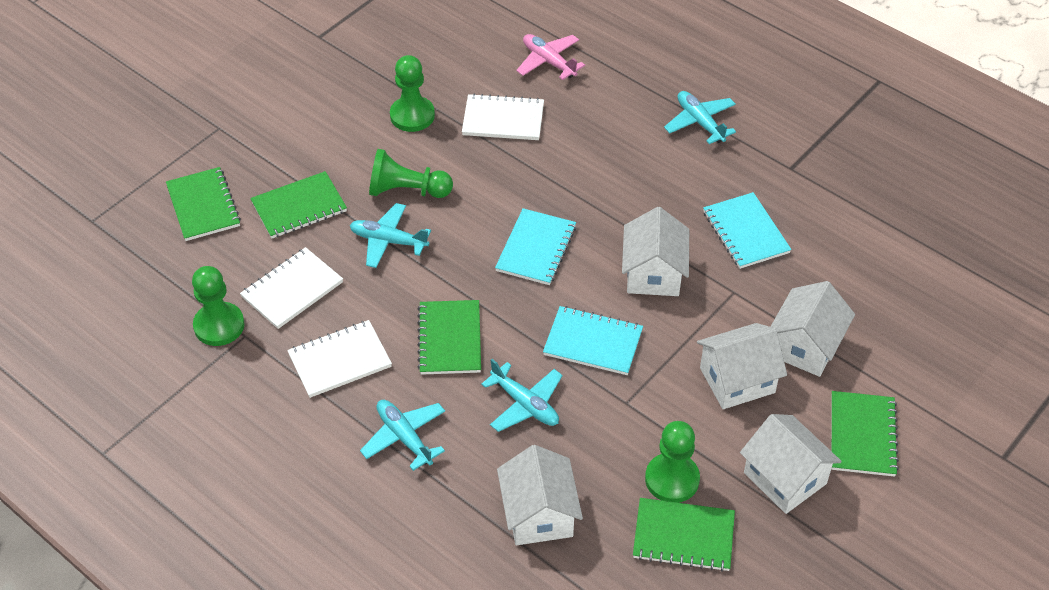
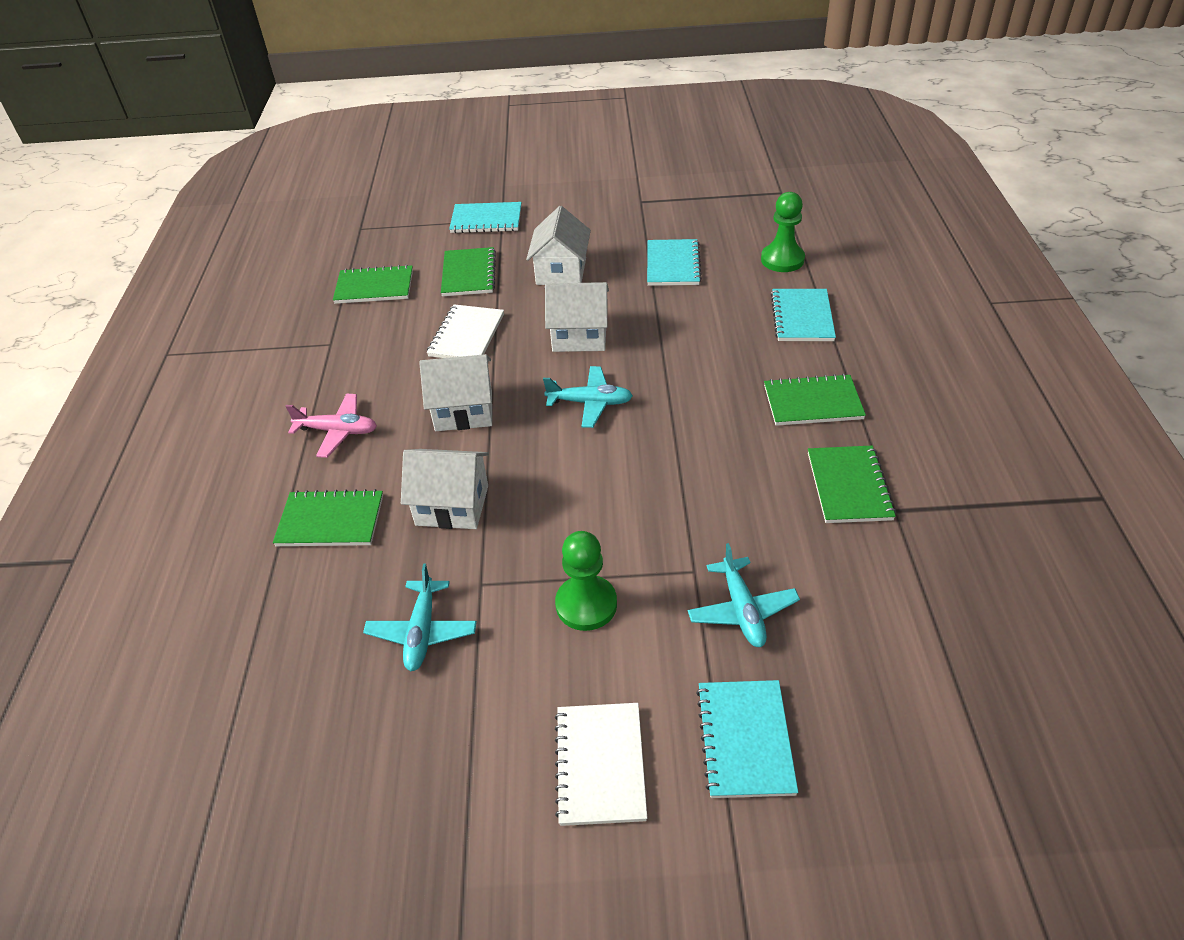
green pawn: 4 -> 2
turquoise notebook: 3 -> 4
turquoise plane: 4 -> 3
white house: 5 -> 4
white notebook: 3 -> 2

